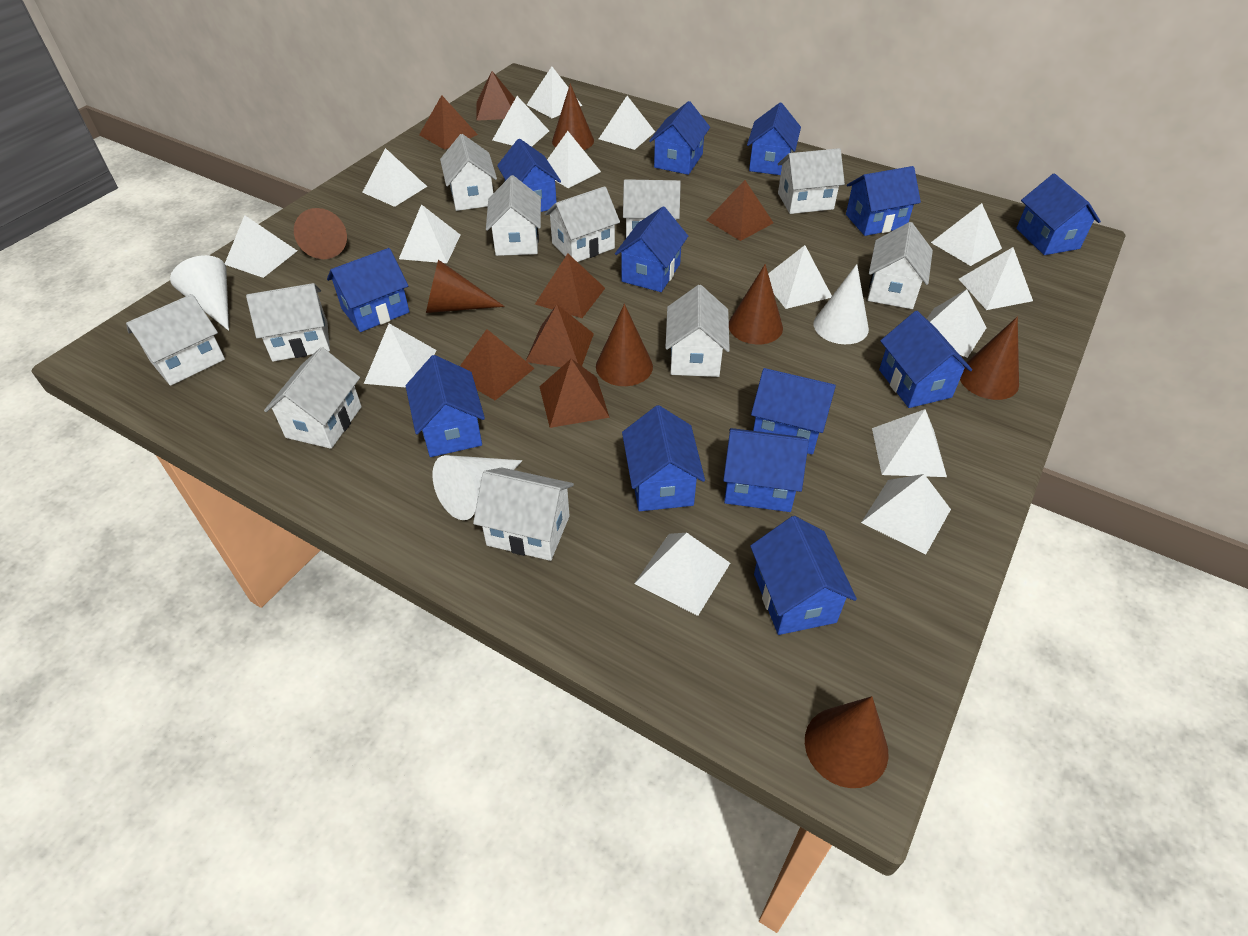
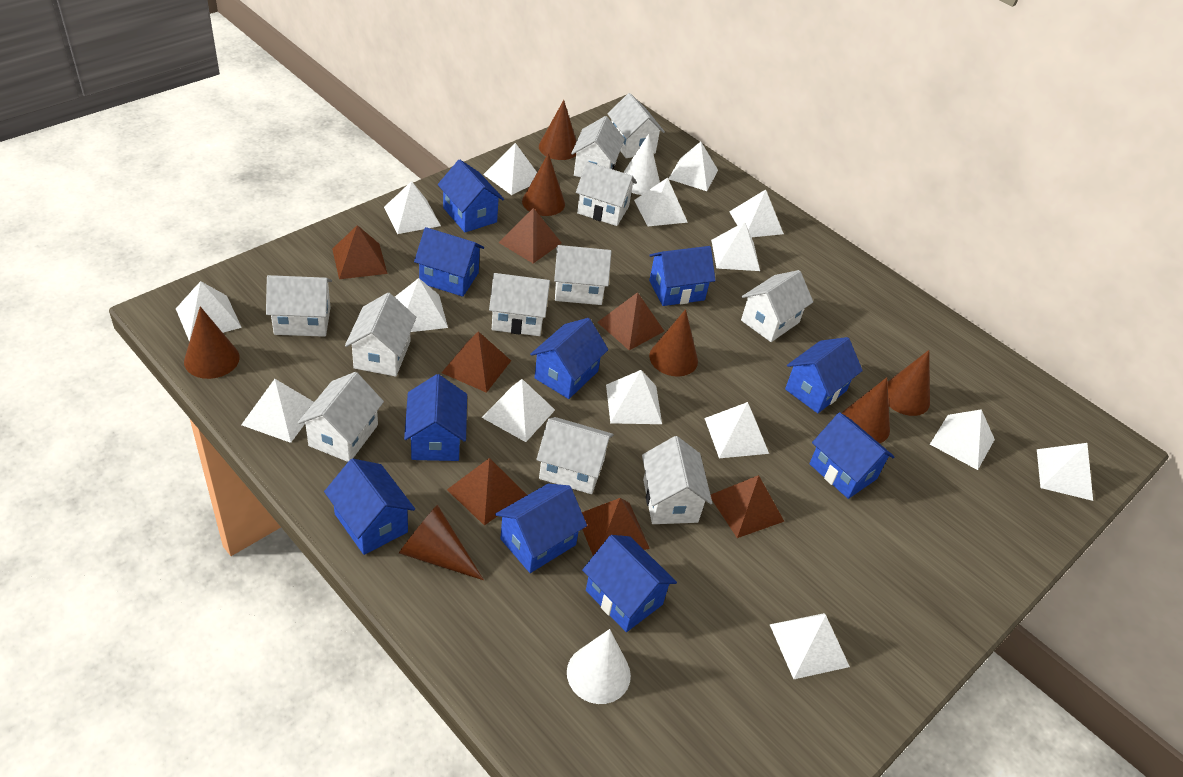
blue house: 13 -> 10
white cone: 3 -> 2

